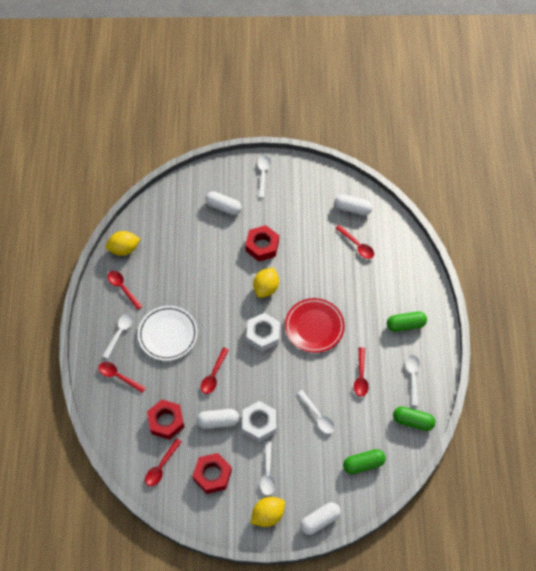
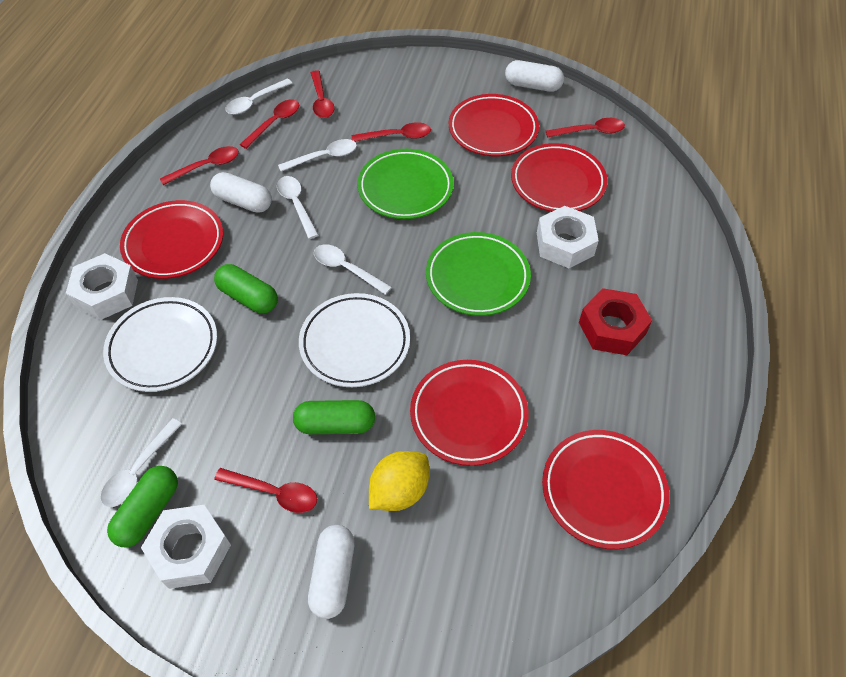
green plate: 0 -> 2
red nut: 3 -> 1
red plate: 1 -> 5
white capsule: 4 -> 3
white nut: 2 -> 3
white plate: 1 -> 2
yellow lemon: 3 -> 1

